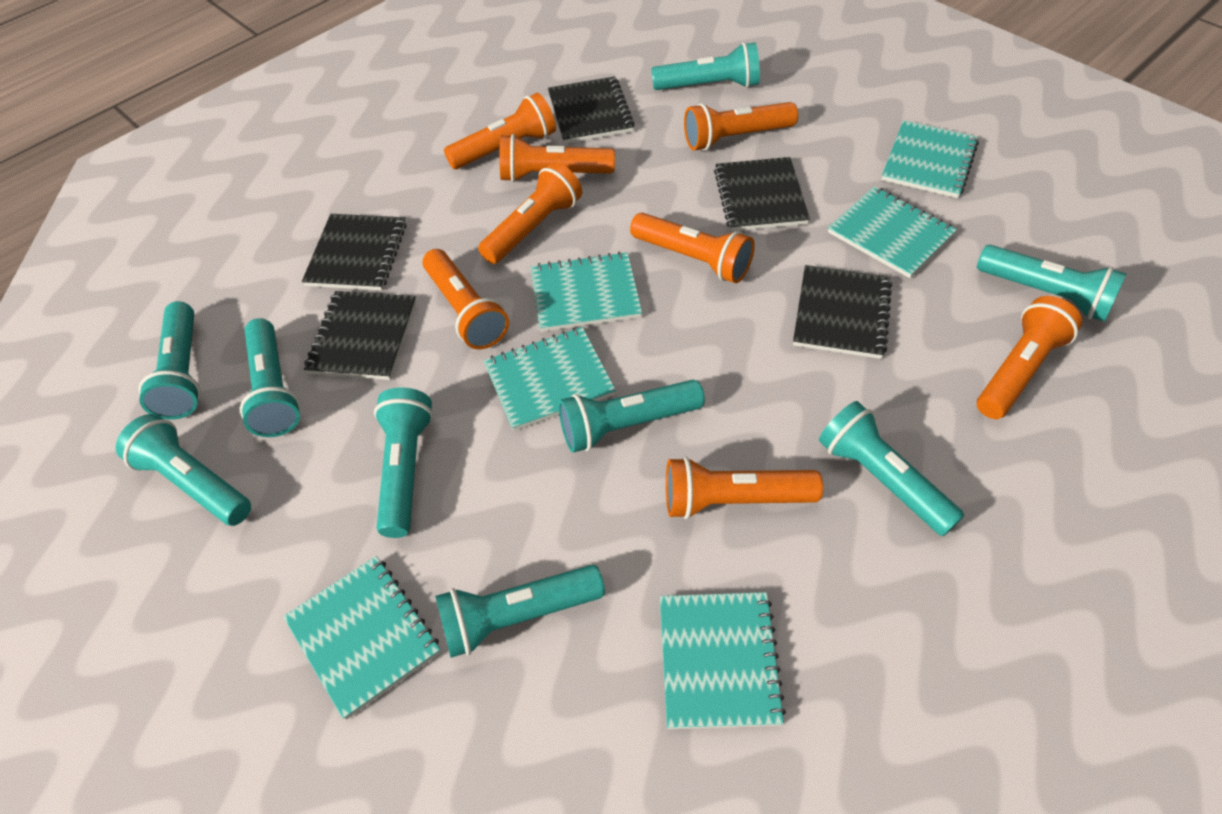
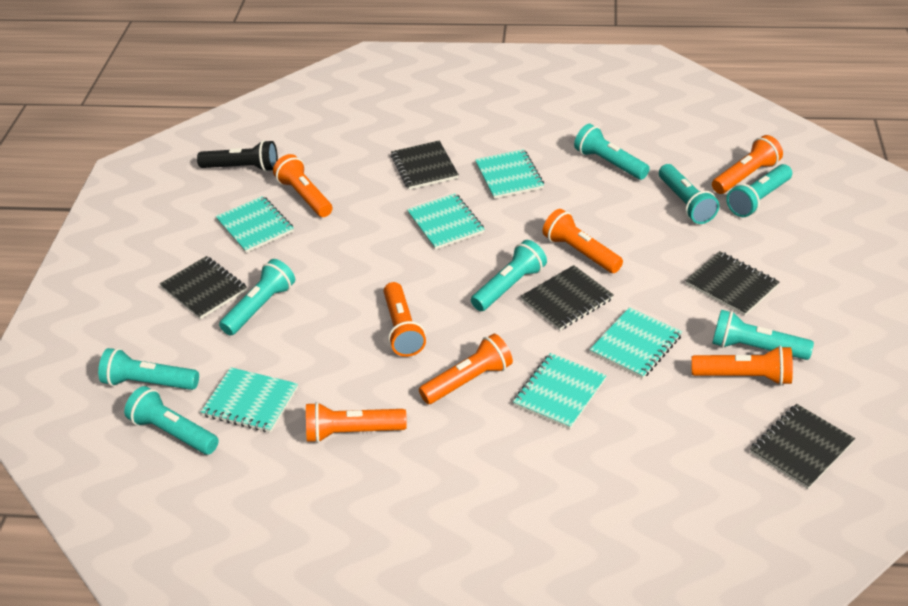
black flashlight: 0 -> 1
orange flashlight: 8 -> 7
turquoise flashlight: 9 -> 8

